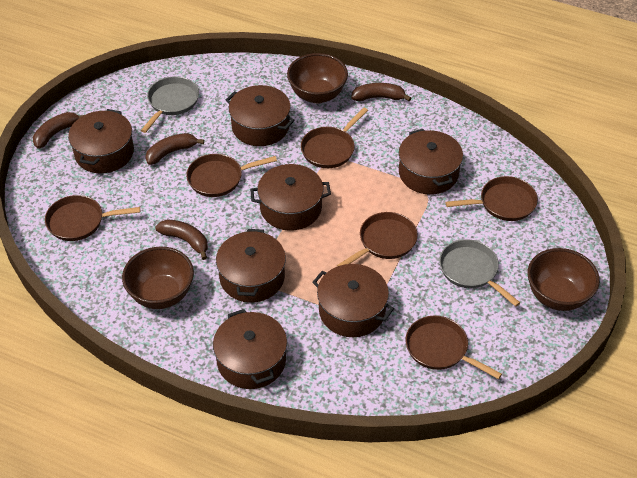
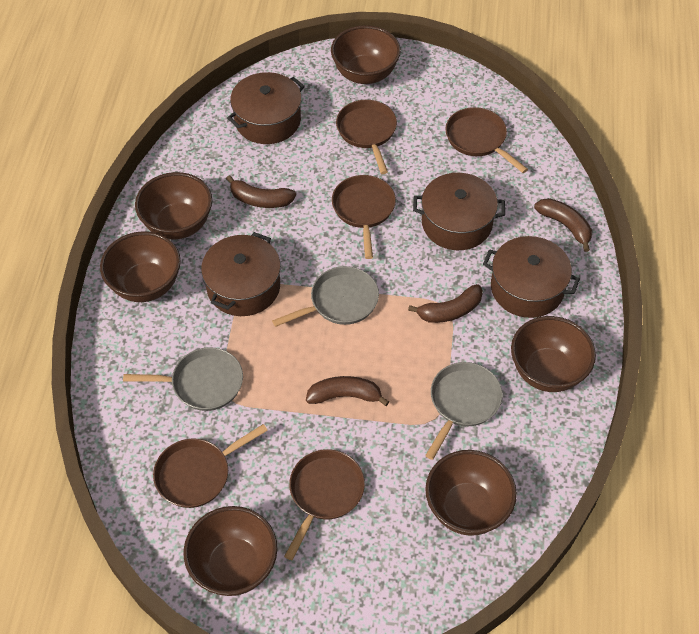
brown bowl: 3 -> 6
brown pan: 6 -> 5
brown pot: 7 -> 4
grey pan: 2 -> 3

